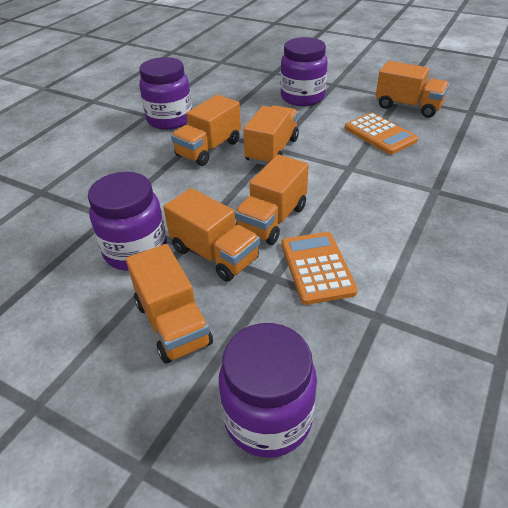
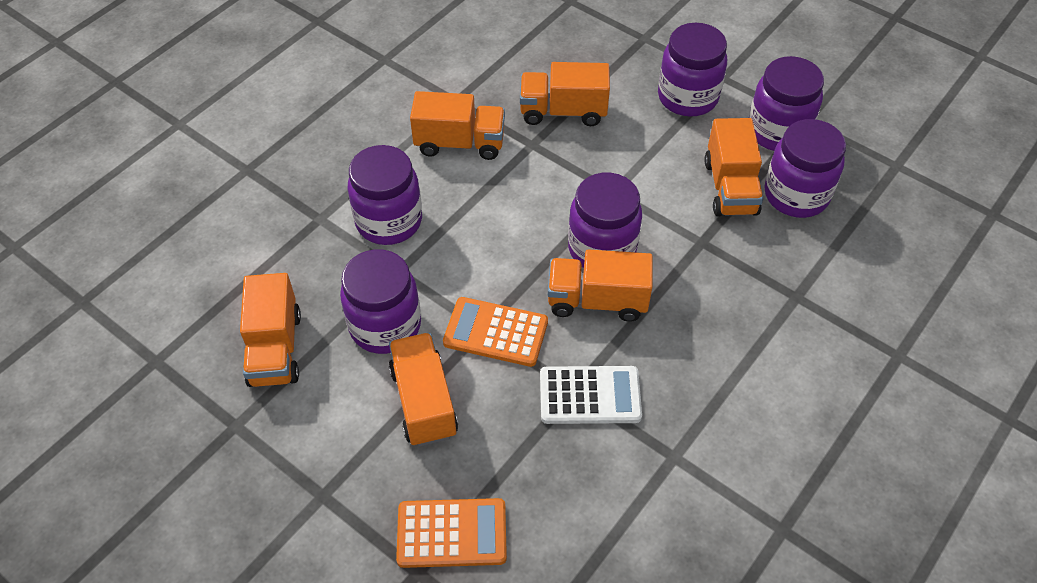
purple jar: 4 -> 6
white calculator: 0 -> 1

